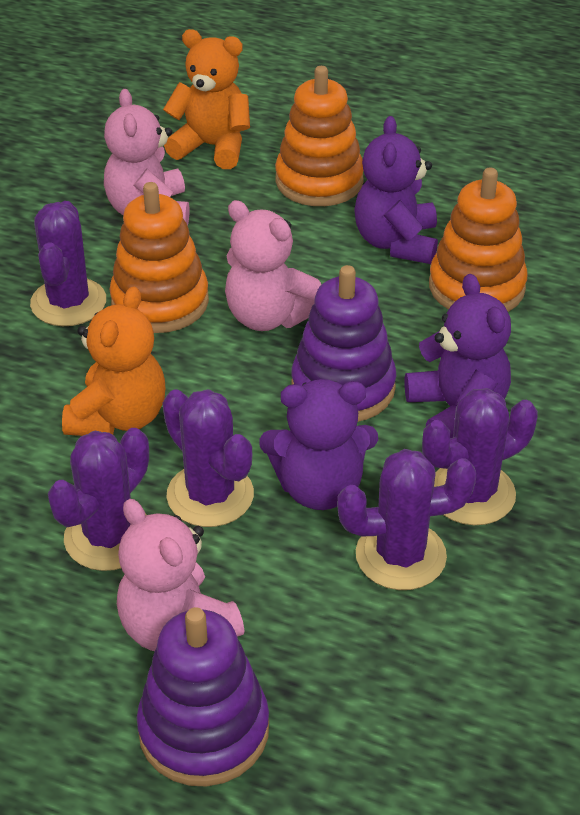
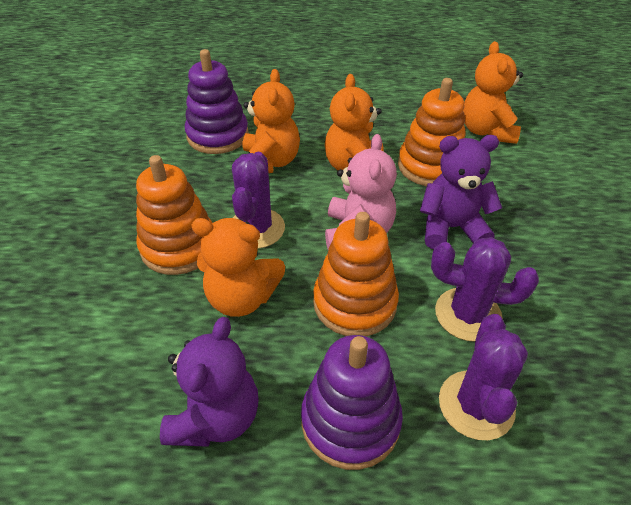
orange teddy bear: 2 -> 4
pink teddy bear: 3 -> 1
purple cactus: 5 -> 3
purple teddy bear: 3 -> 2

